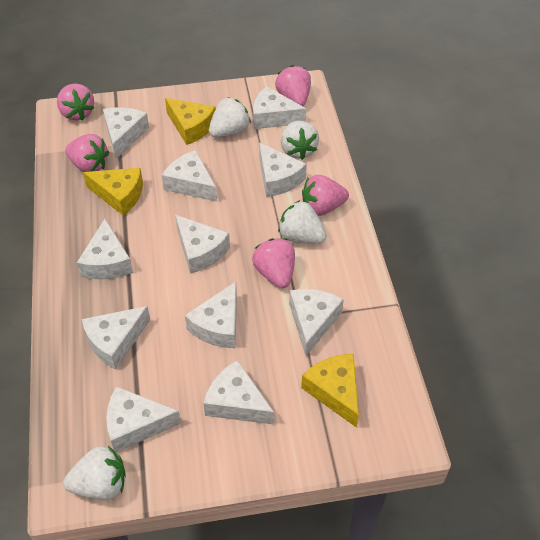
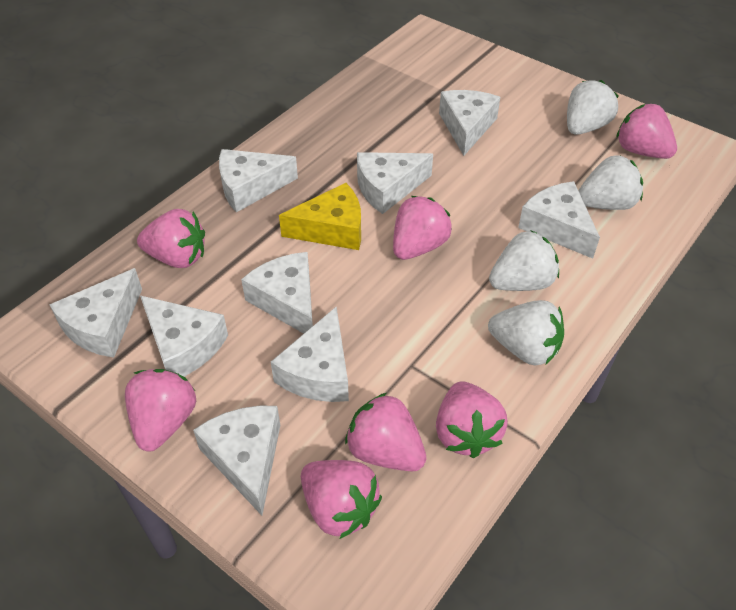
pink strawberry: 5 -> 7
white cheese: 11 -> 9
yellow cheese: 3 -> 1

